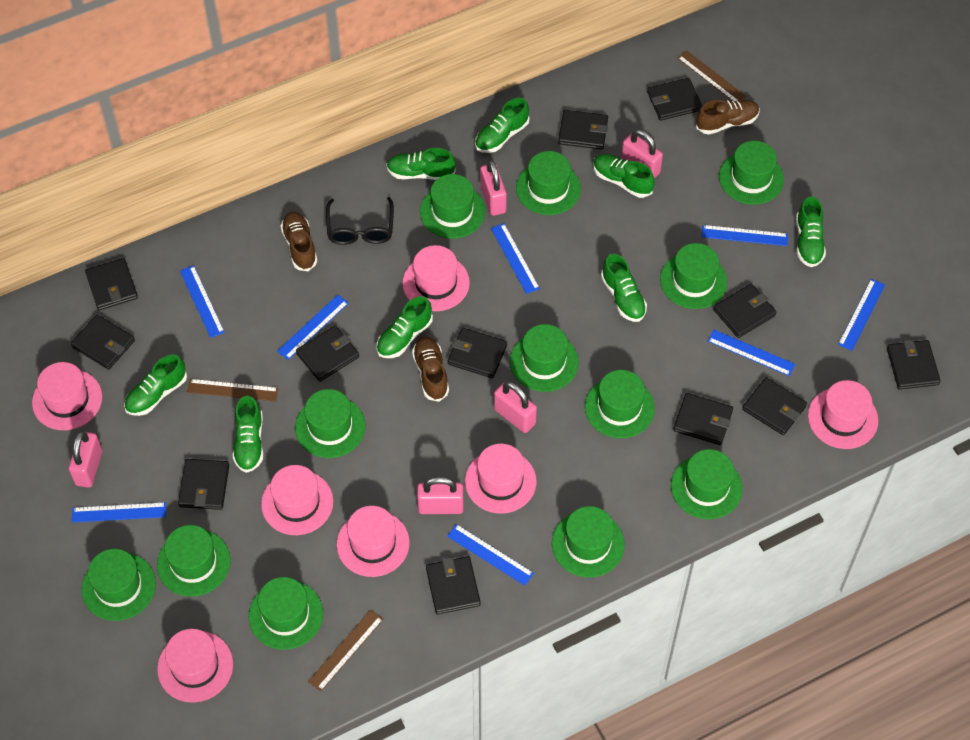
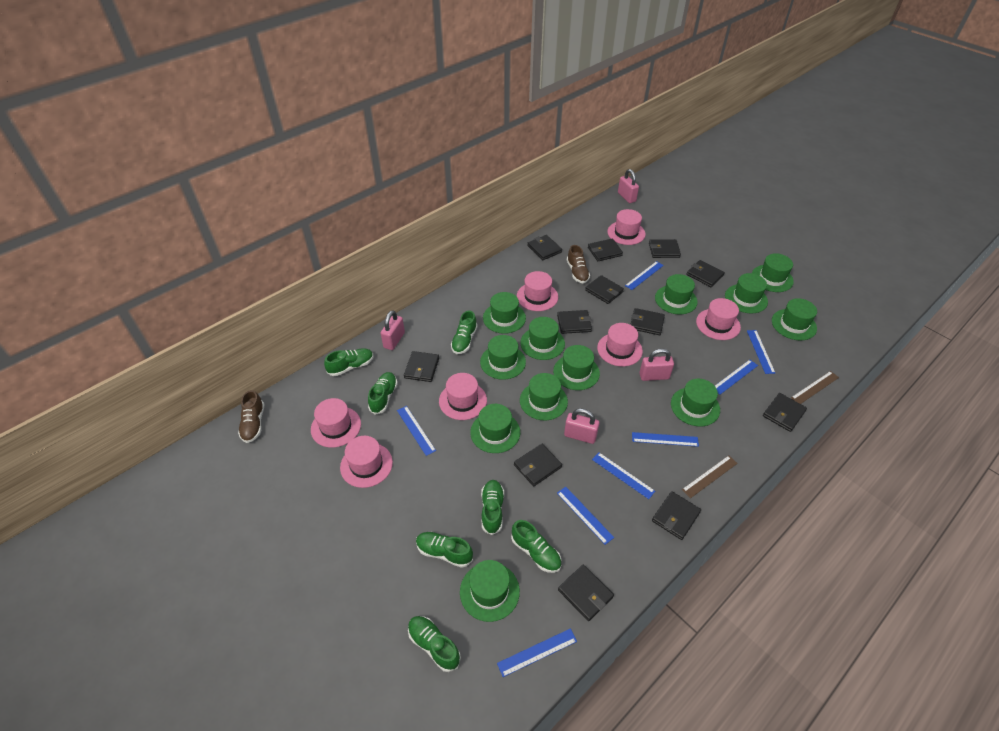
black glasses: 1 -> 0
brown ruler: 3 -> 2
brown shoe: 3 -> 2
green shoe: 8 -> 7
pink padlock: 5 -> 4

